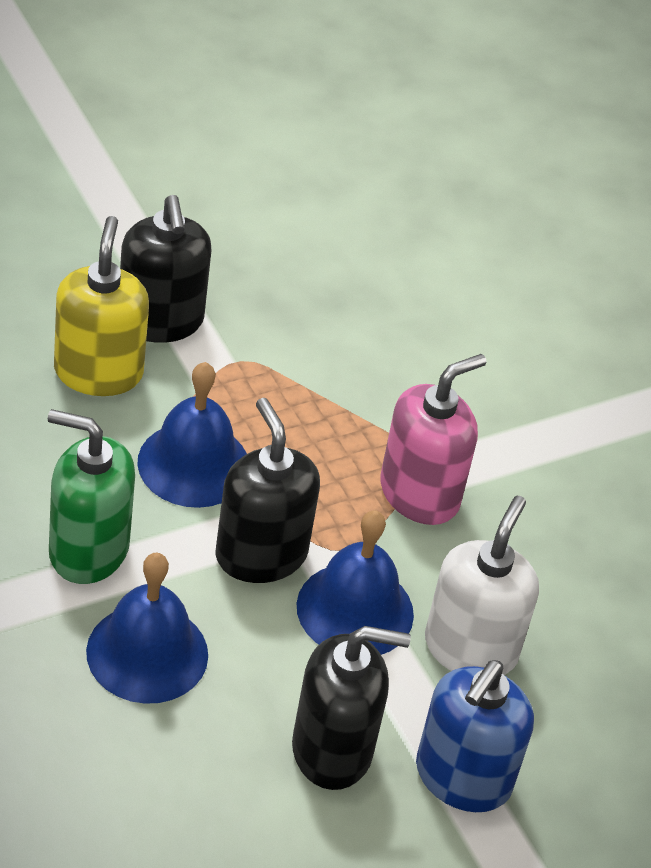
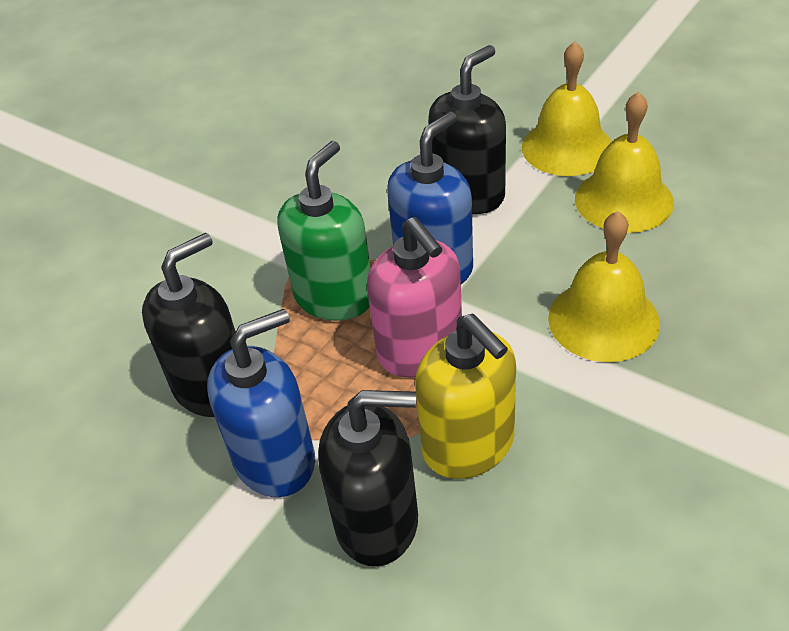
blue bell: 3 -> 0
blue soap dispenser: 1 -> 2
white soap dispenser: 1 -> 0
yellow bell: 0 -> 3

